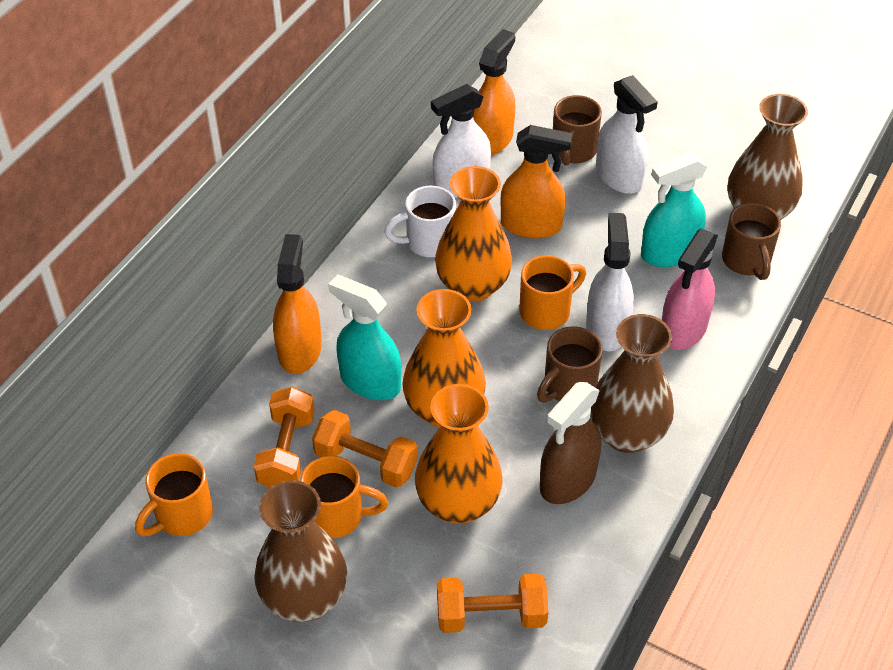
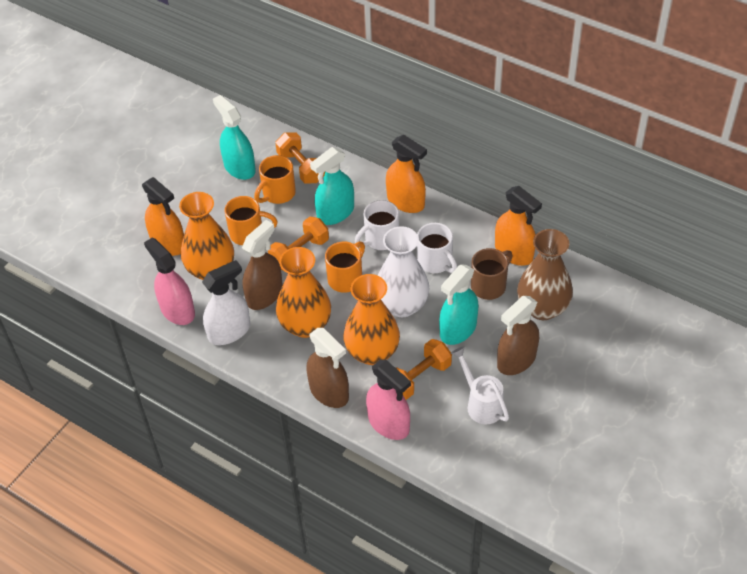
brown mug: 3 -> 1
brown spray bottle: 1 -> 3
brown vase: 3 -> 1
pink spray bottle: 1 -> 2
turquoise spray bottle: 2 -> 3
white mug: 1 -> 2
white spray bottle: 3 -> 1
white vase: 0 -> 1
white watering can: 0 -> 1

